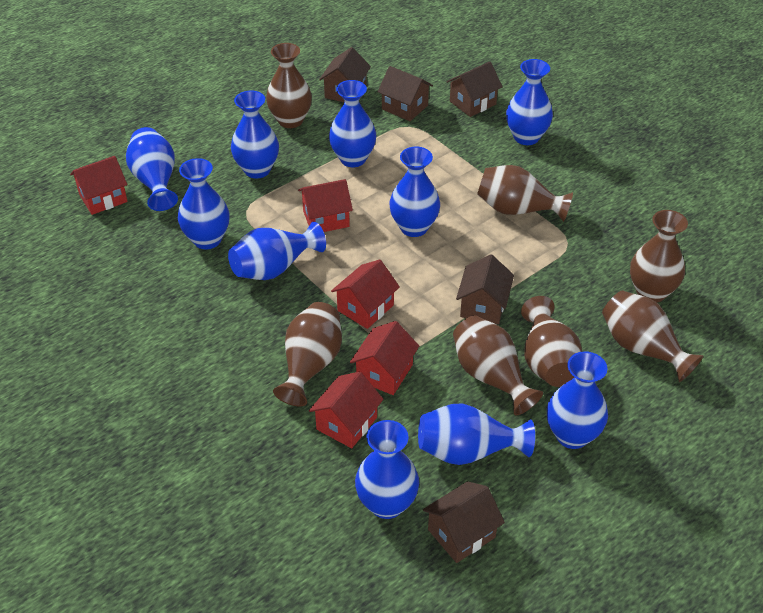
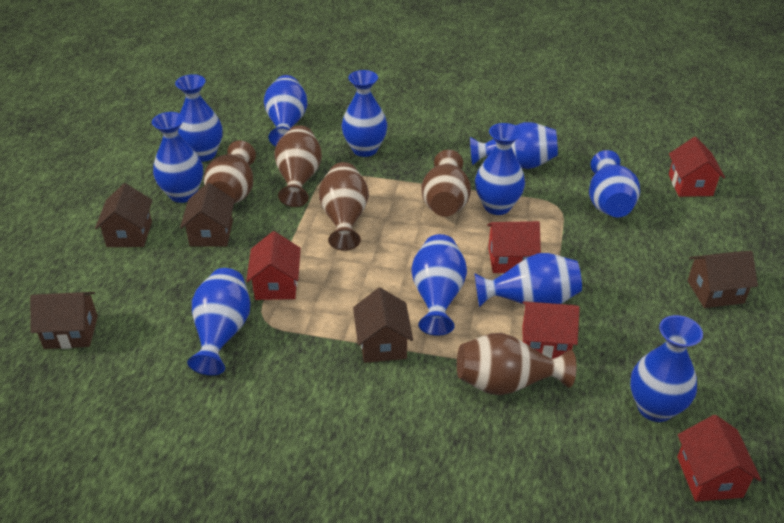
blue vase: 10 -> 11
brown vase: 7 -> 5

